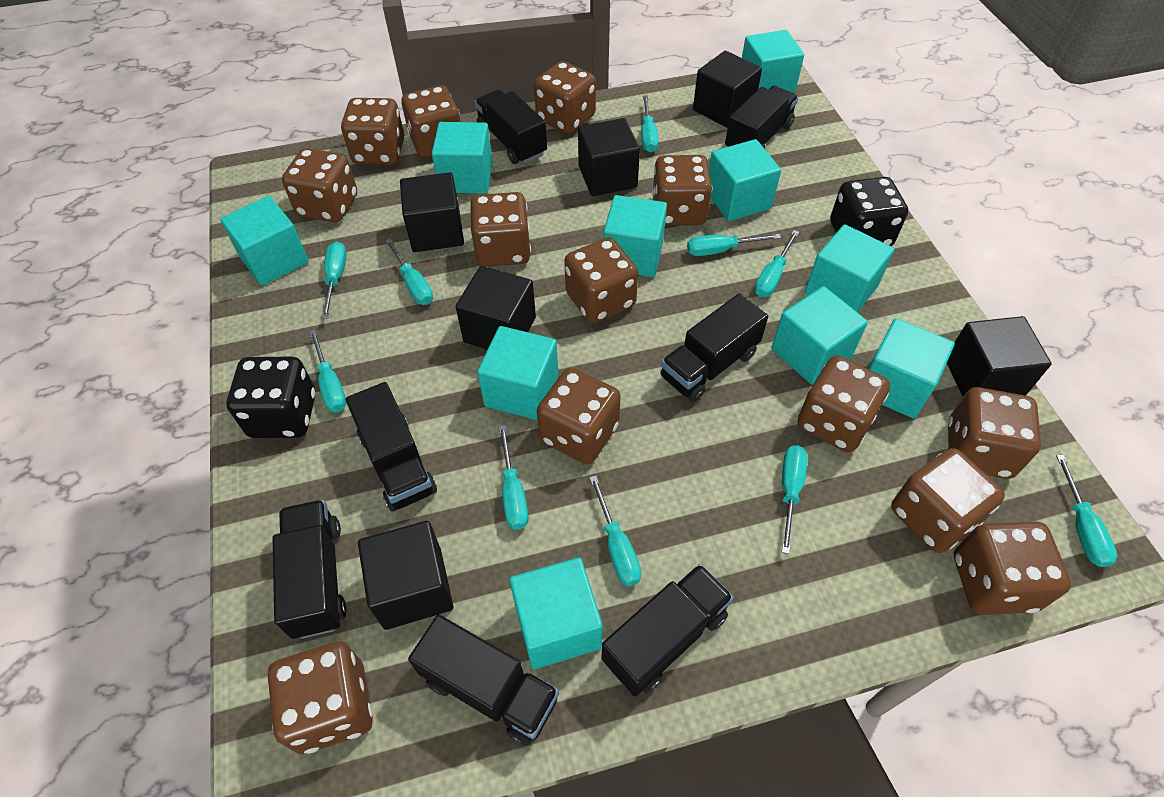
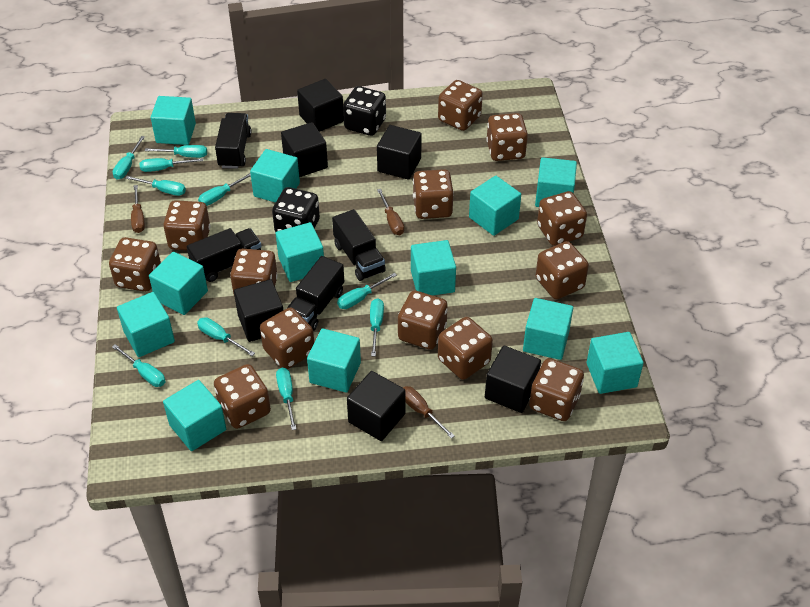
black truck: 7 -> 4
brown screwdriver: 0 -> 3
turquoise cube: 10 -> 12

